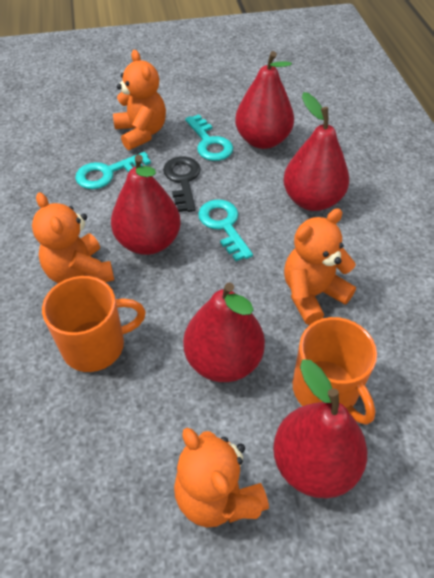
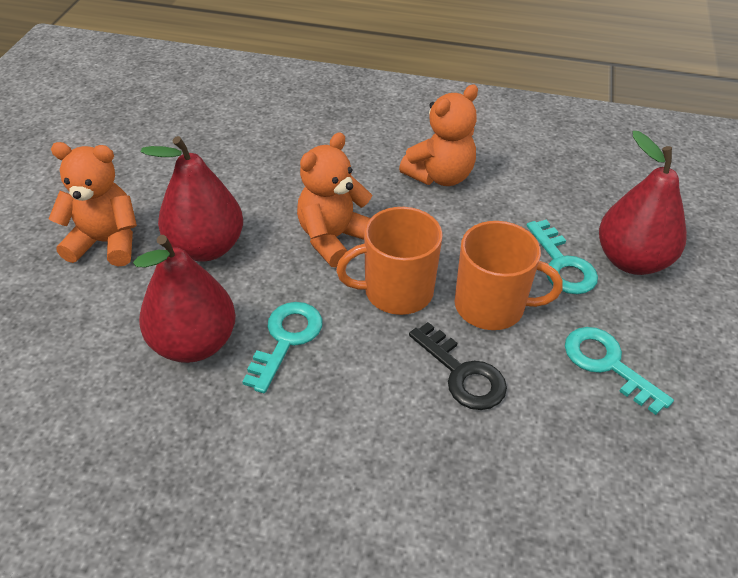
orange teddy bear: 4 -> 3
red pear: 5 -> 3

